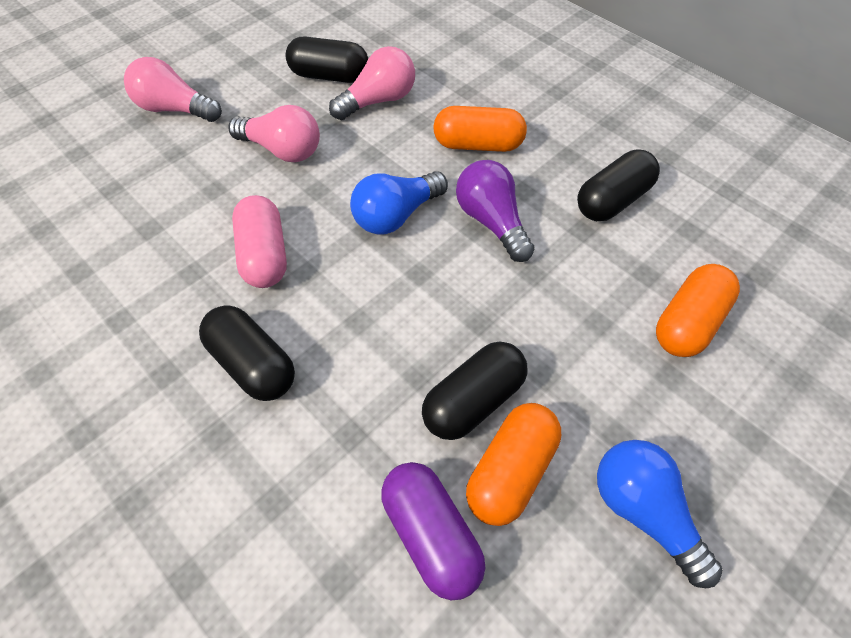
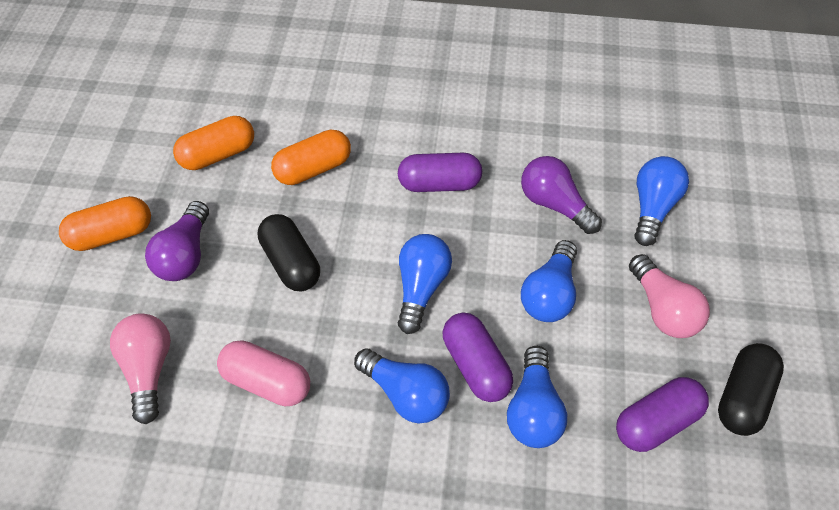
black capsule: 4 -> 2
blue light bulb: 2 -> 5
pink light bulb: 3 -> 2
purple capsule: 1 -> 3
purple light bulb: 1 -> 2

